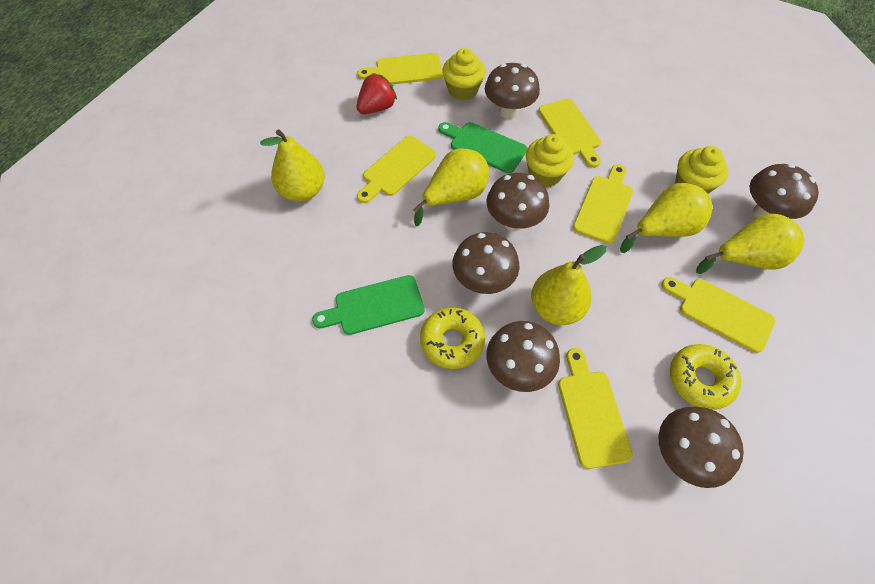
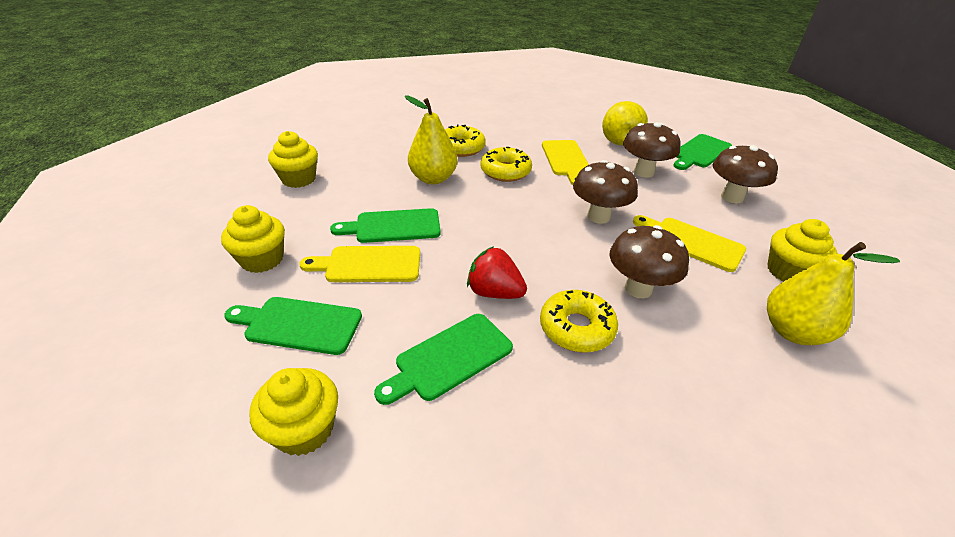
brown mushroom: 6 -> 4
green cutting board: 2 -> 4
yellow cupcake: 3 -> 4
yellow cutting board: 6 -> 3
yellow donut: 2 -> 3
yellow pear: 5 -> 3

